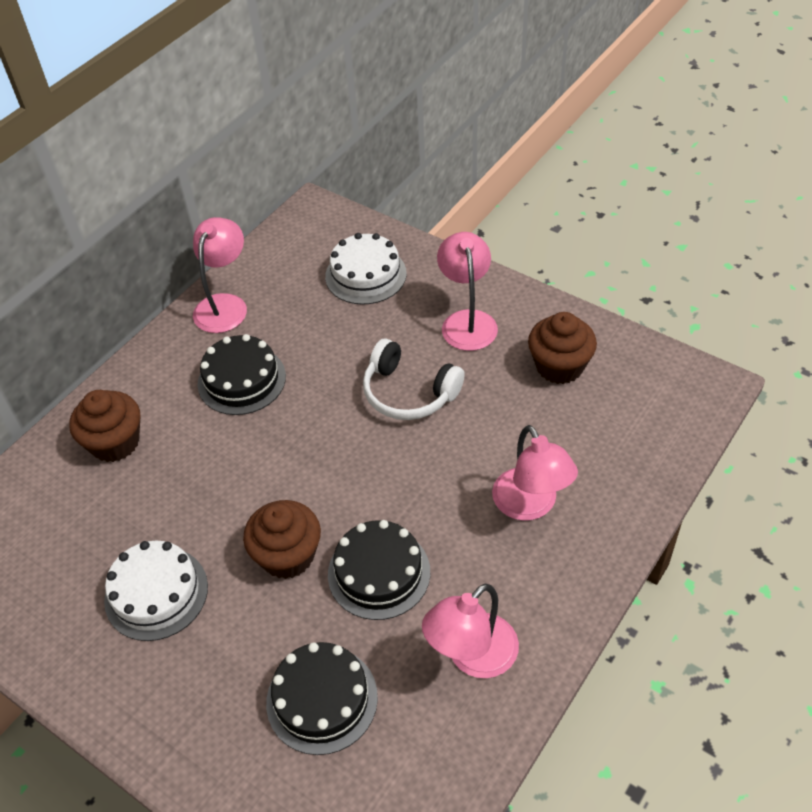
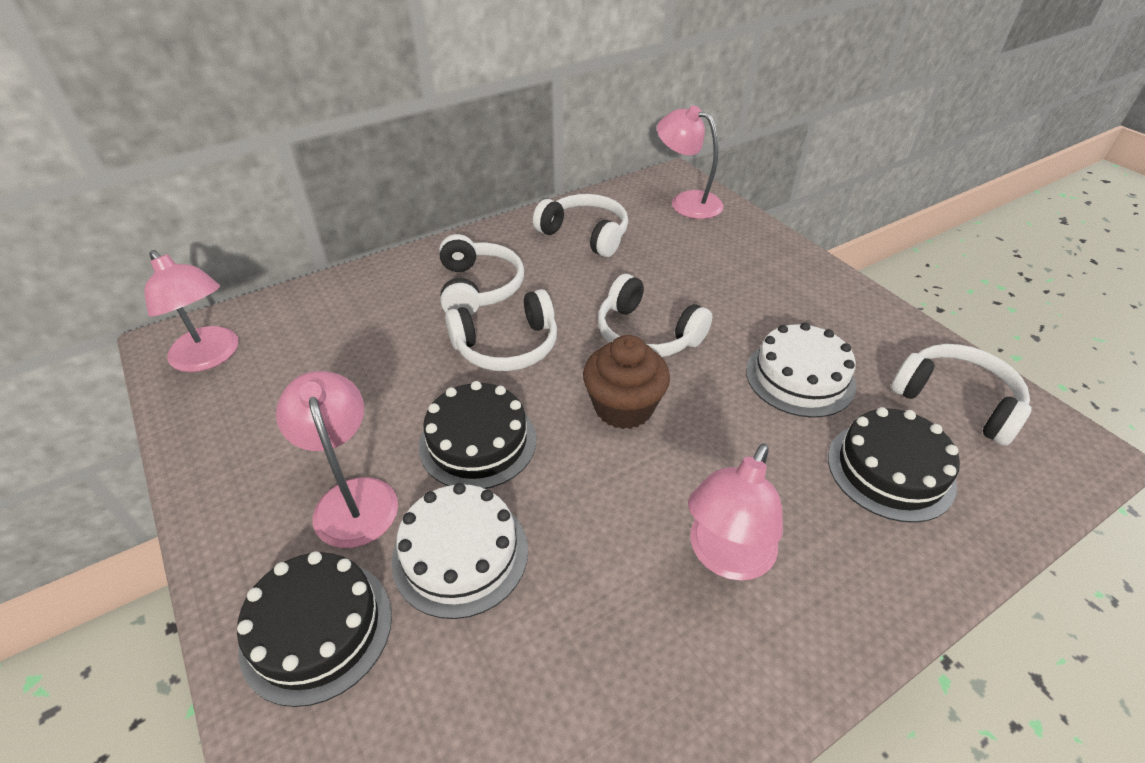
brown cupcake: 3 -> 1
white headphones: 1 -> 5

